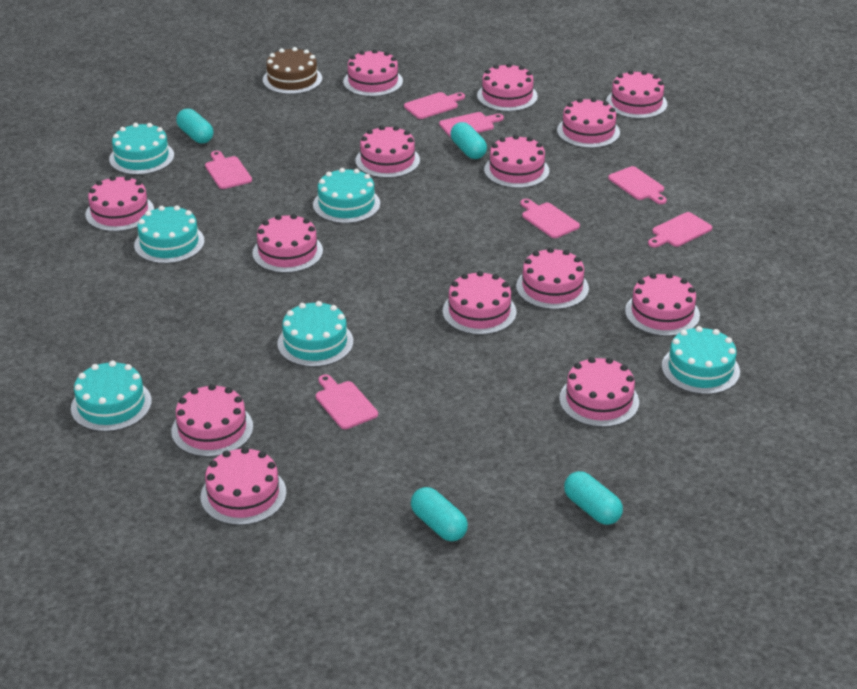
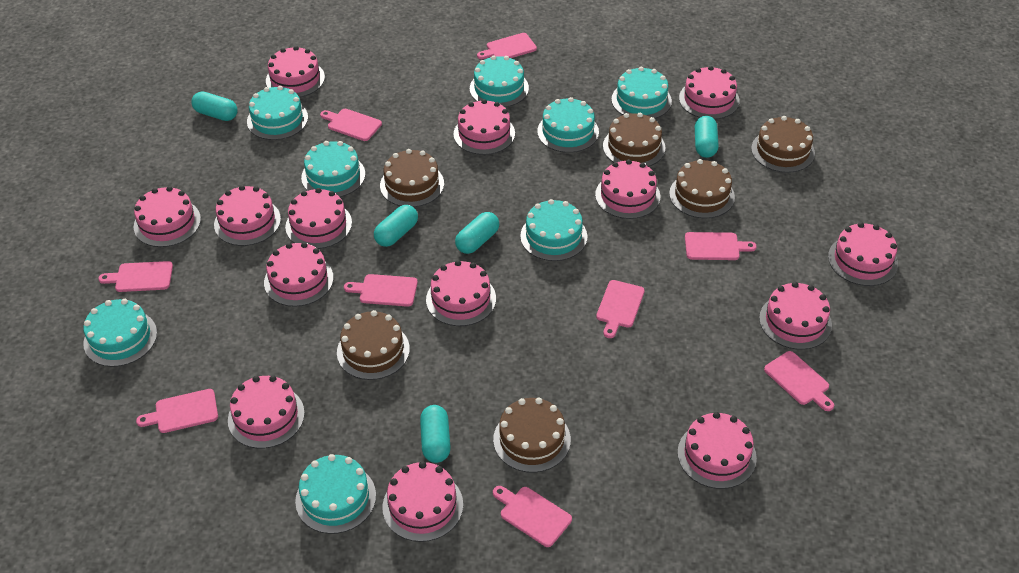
brown cake: 1 -> 6
pink cutting board: 7 -> 9
turquoise cake: 6 -> 8
turquoise capsule: 4 -> 5

